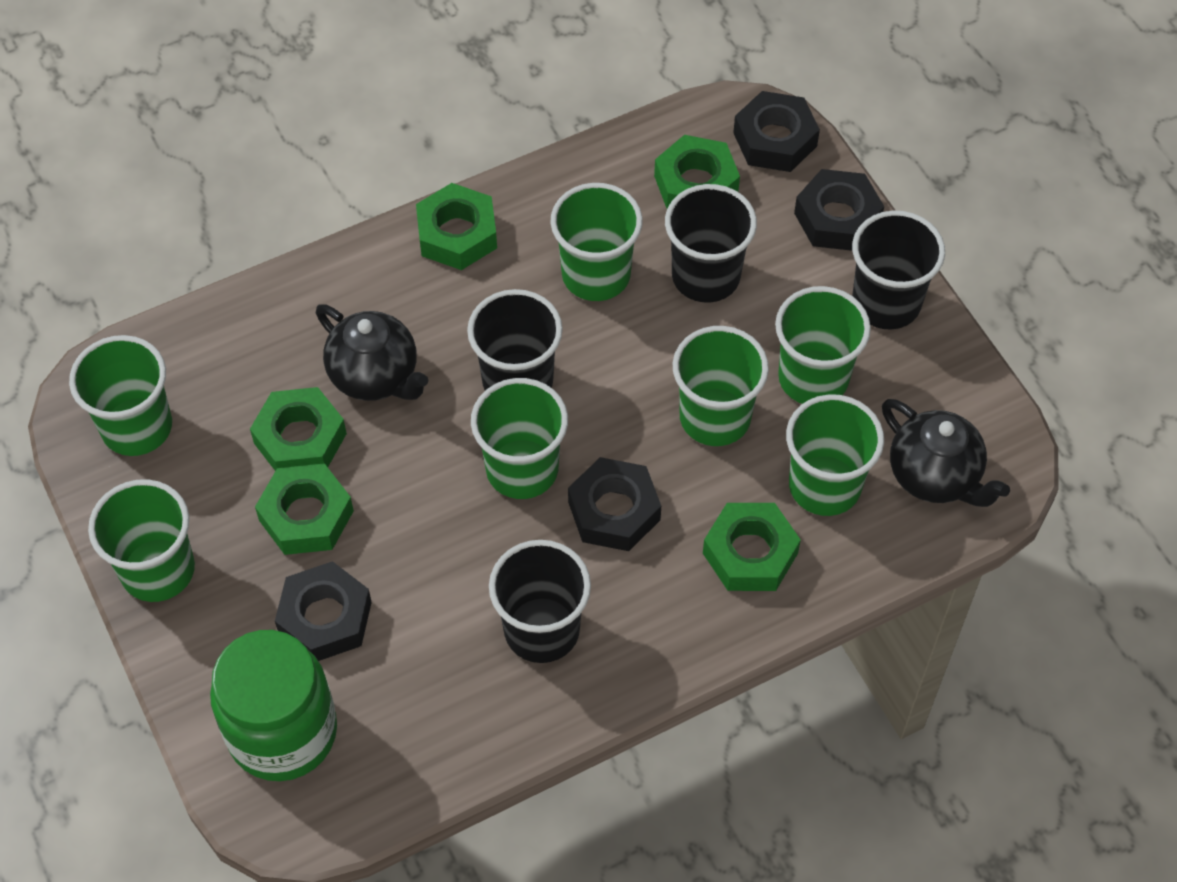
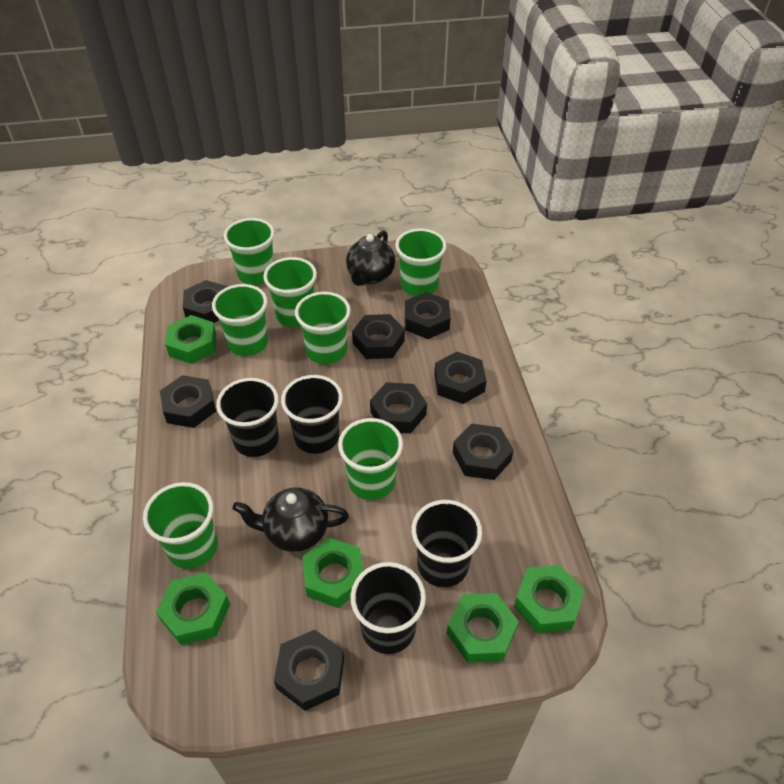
black nut: 4 -> 8
green jar: 1 -> 0

